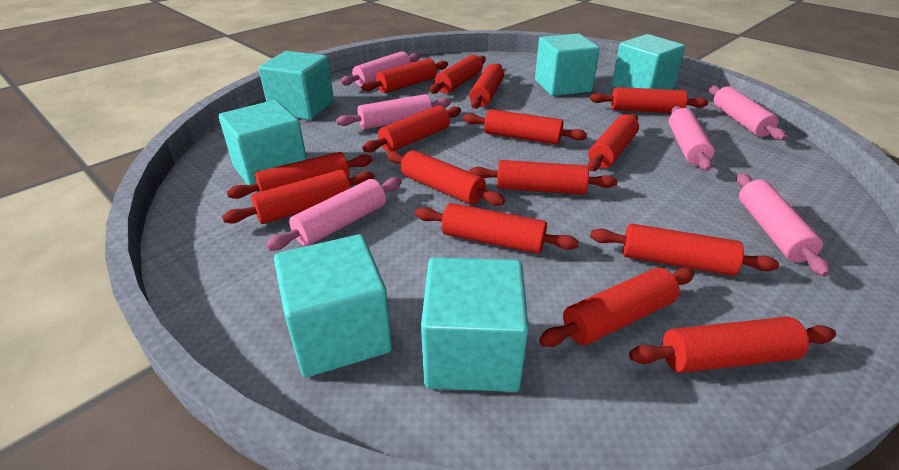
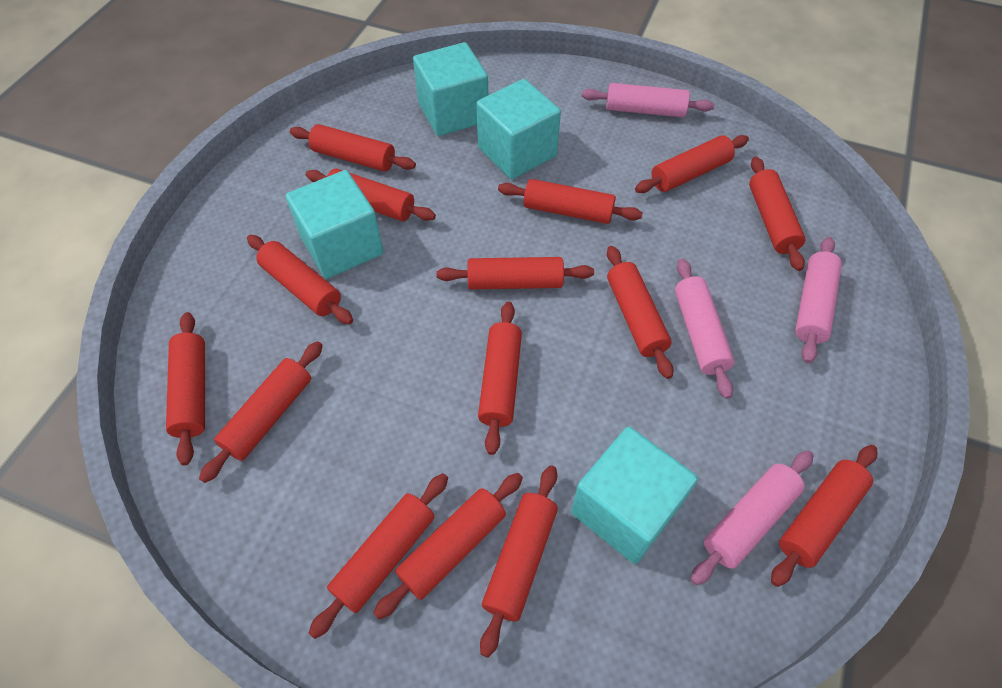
pink rolling pin: 6 -> 4
turquoise cube: 6 -> 4

